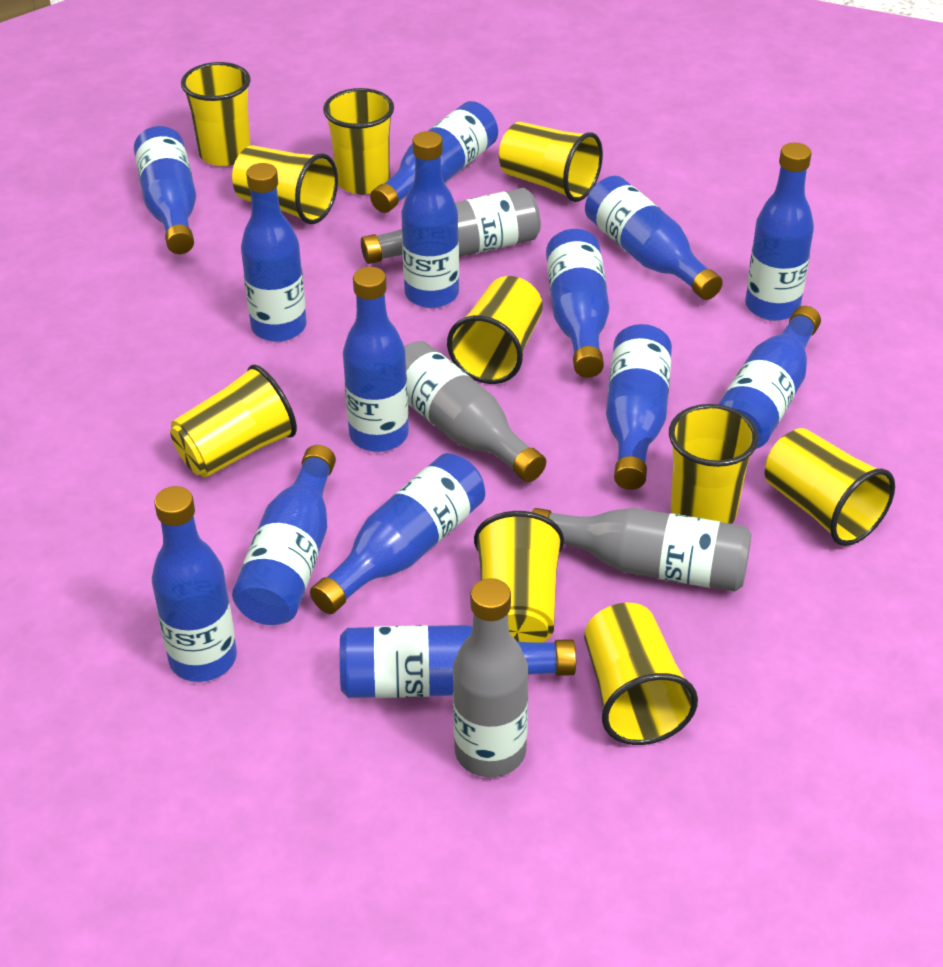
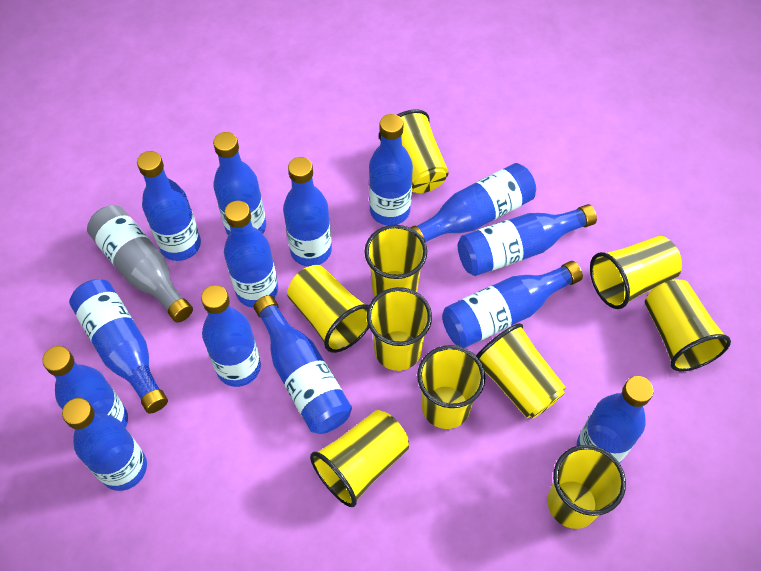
grey bottle: 4 -> 1

